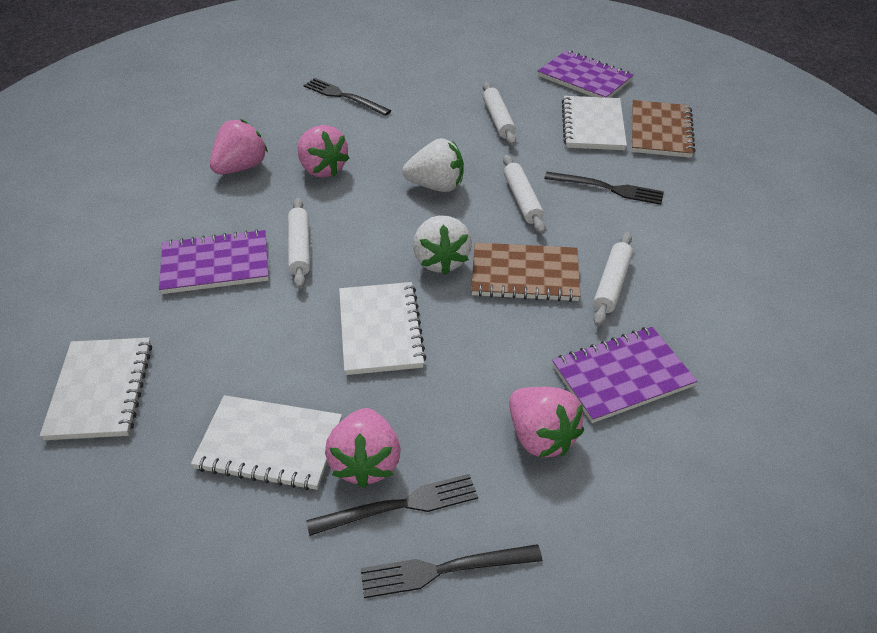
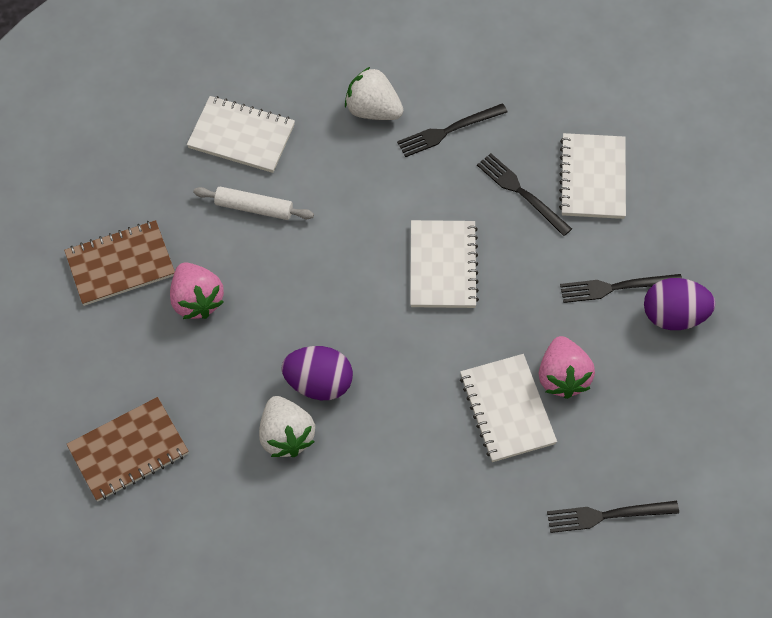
pink strawberry: 4 -> 2
purple egg: 0 -> 2
purple notebook: 3 -> 0
white rolling pin: 4 -> 1

